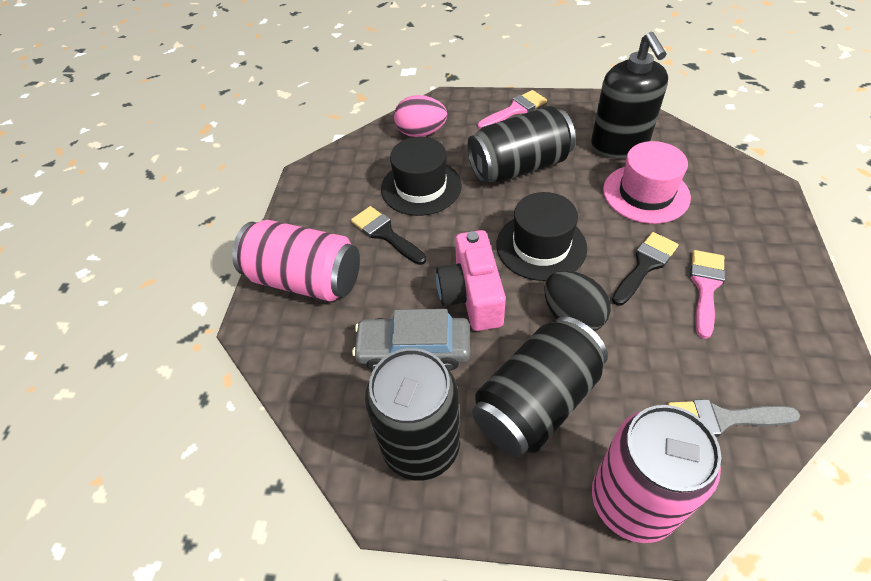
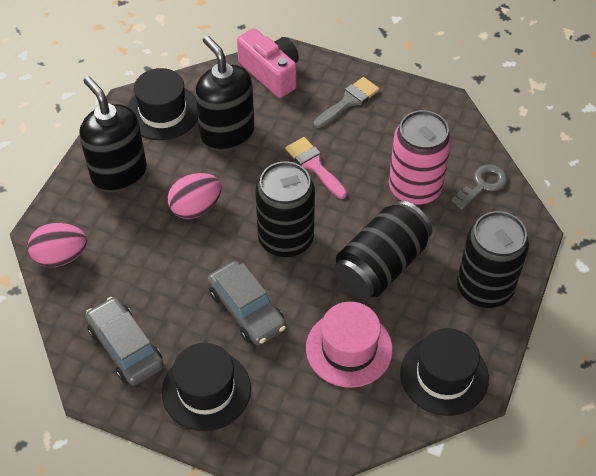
black brush: 2 -> 0
black egg: 1 -> 0
black hat: 2 -> 3
black soap dispenser: 1 -> 2
grey car: 1 -> 2
grey key: 0 -> 1
pink brush: 2 -> 1
pink can: 2 -> 1
pink egg: 1 -> 2

